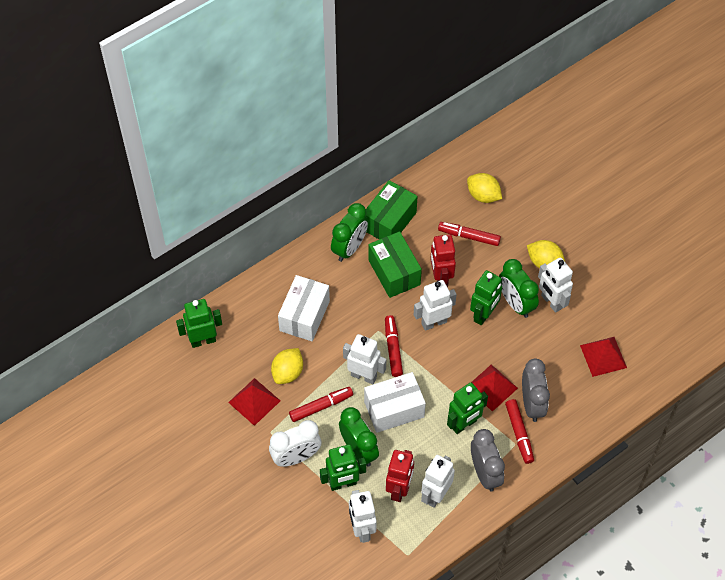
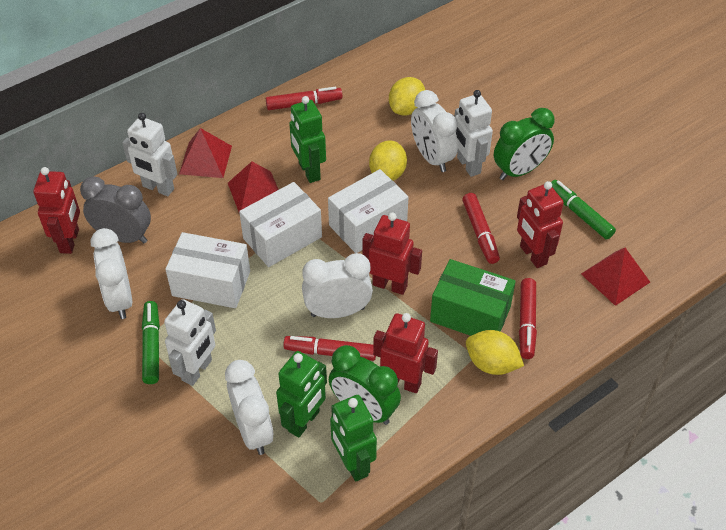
green box: 2 -> 1
green clock: 3 -> 2
green marker: 0 -> 2
green robot: 4 -> 3
grey clock: 2 -> 1
red robot: 2 -> 4
white box: 2 -> 3
white clock: 1 -> 4
white robot: 5 -> 3

